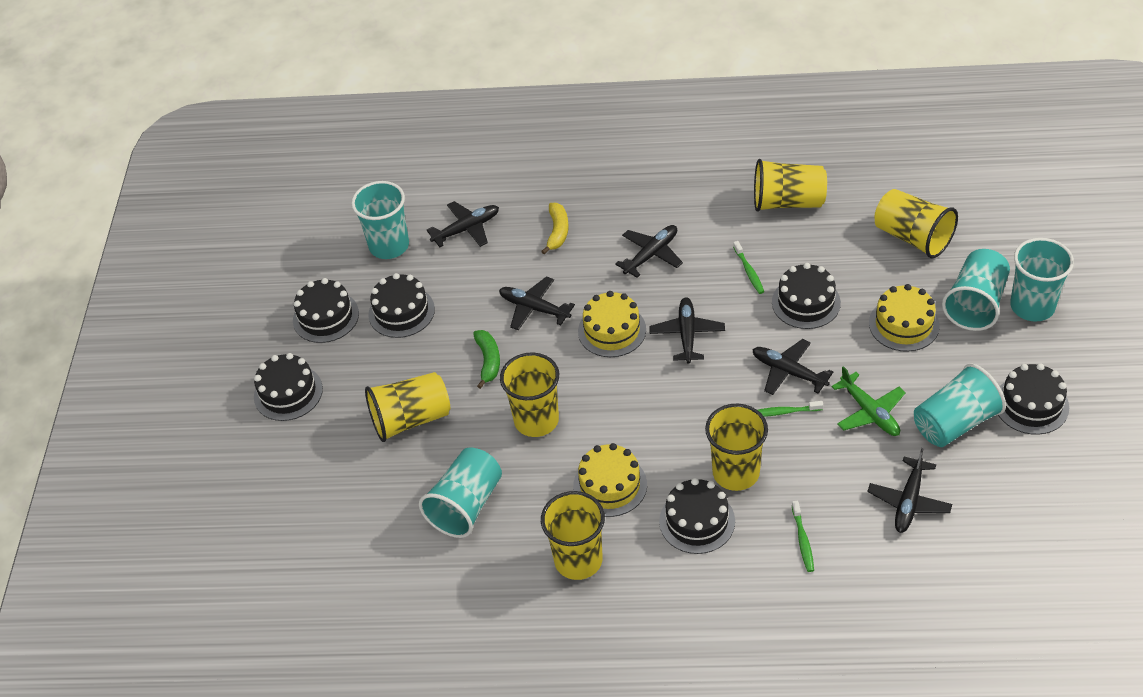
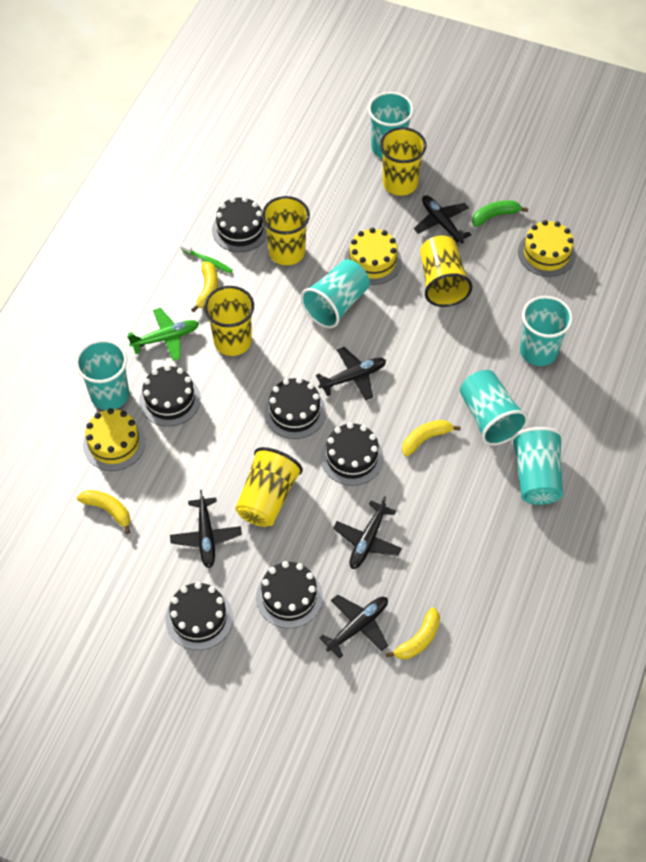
black plane: 6 -> 5
green toothbrush: 3 -> 1
turquoise cup: 5 -> 6
yellow banana: 1 -> 4
yellow cup: 6 -> 5

